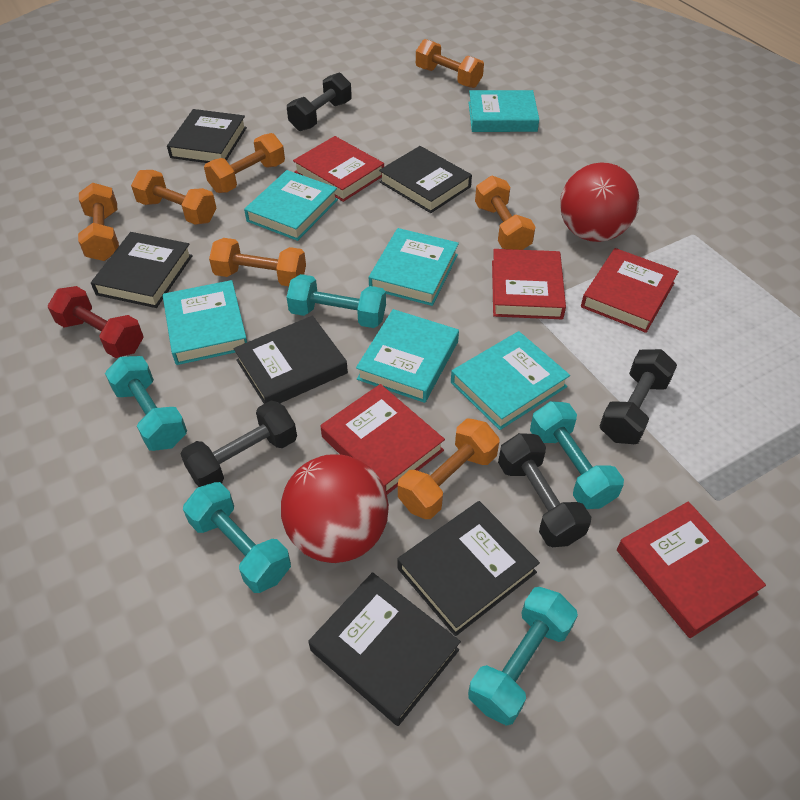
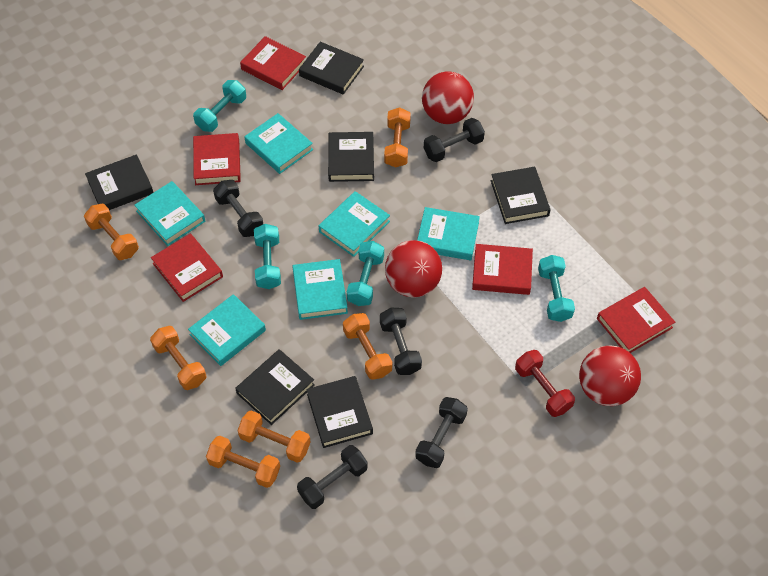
black dumbbell: 4 -> 5
orange dumbbell: 7 -> 6
red ball: 2 -> 3
turquoise dumbbell: 5 -> 4

